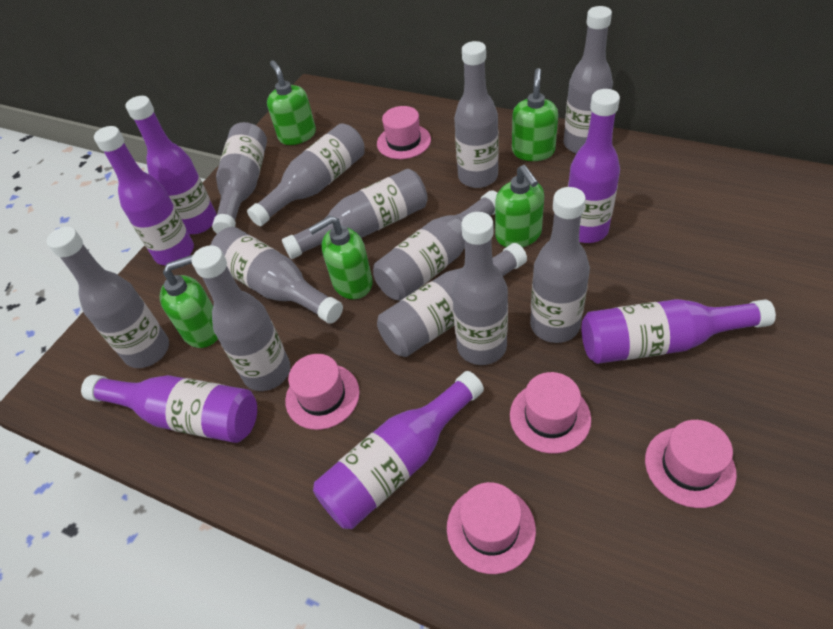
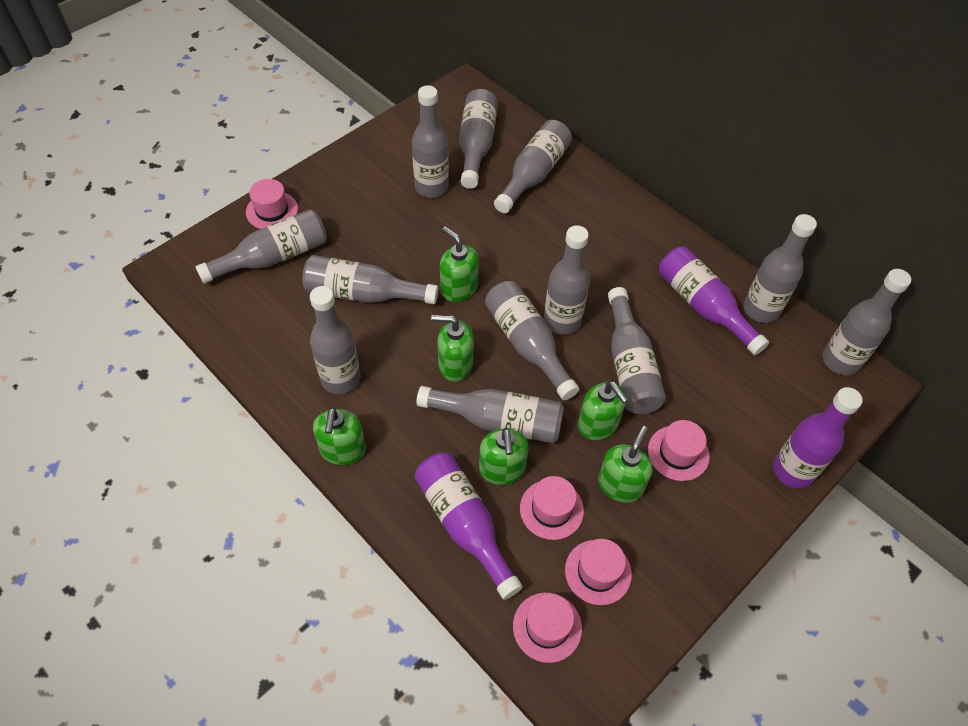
green soap dispenser: 5 -> 6
purple bottle: 6 -> 3

